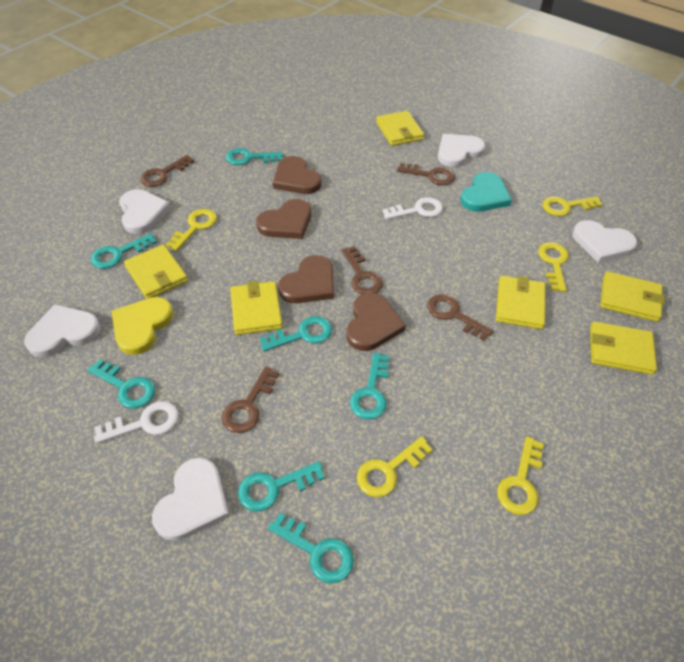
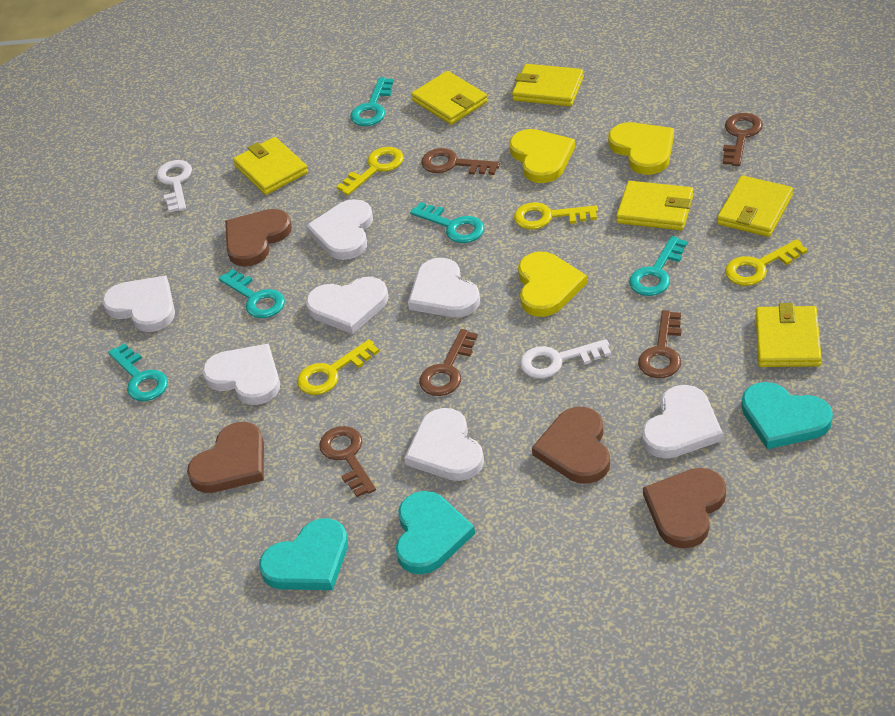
turquoise heart: 1 -> 3
turquoise key: 7 -> 5
white heart: 5 -> 7
yellow heart: 1 -> 3
yellow key: 5 -> 4

